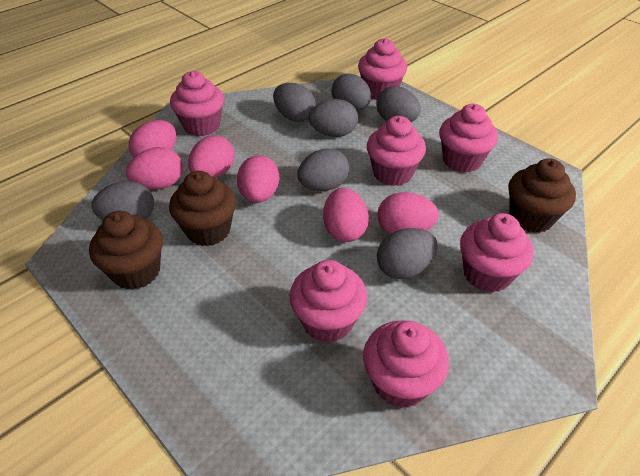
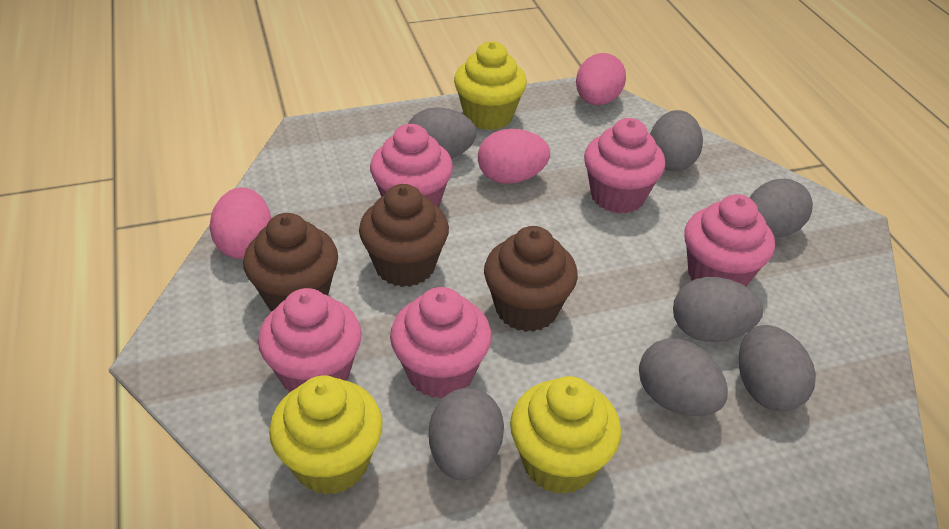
pink cupcake: 7 -> 5
pink egg: 6 -> 3
yellow cupcake: 0 -> 3

